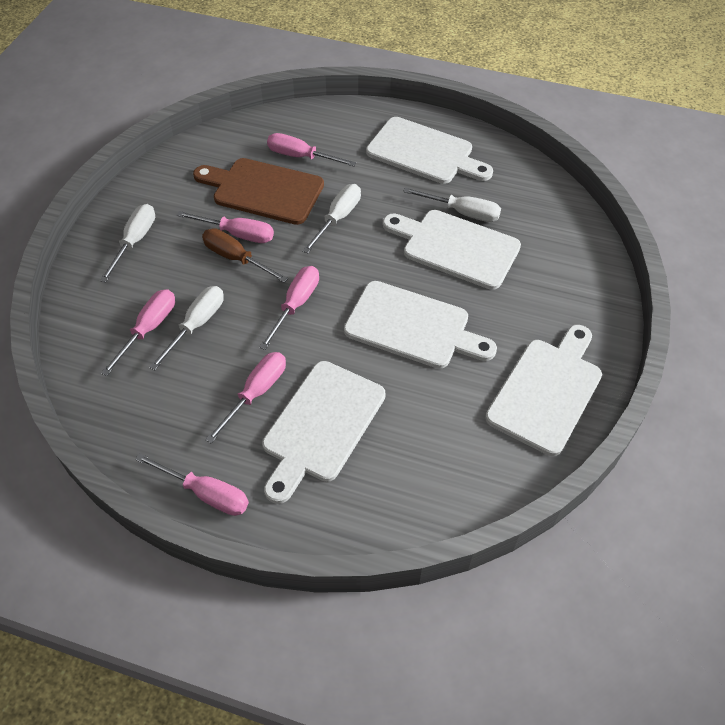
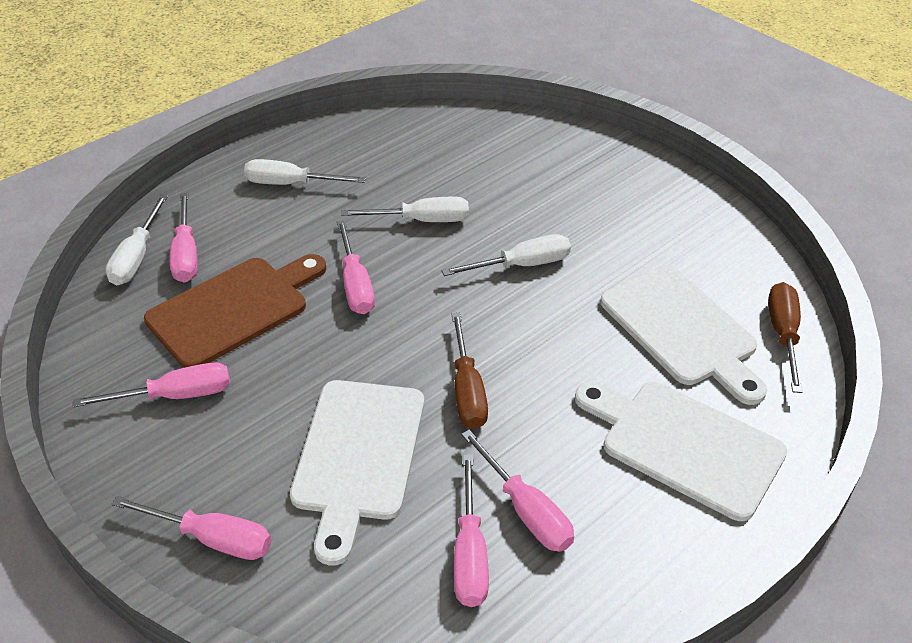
brown screwdriver: 1 -> 2
white cutting board: 5 -> 3

